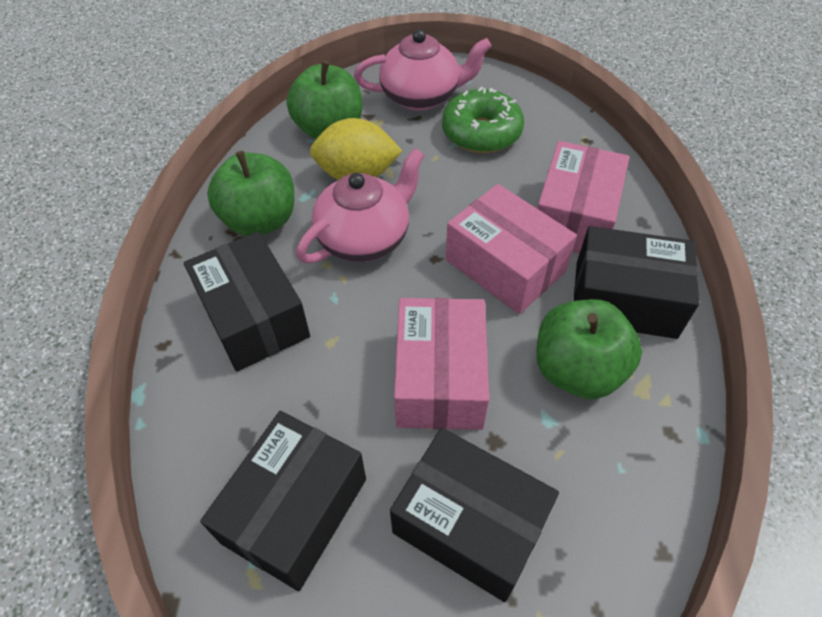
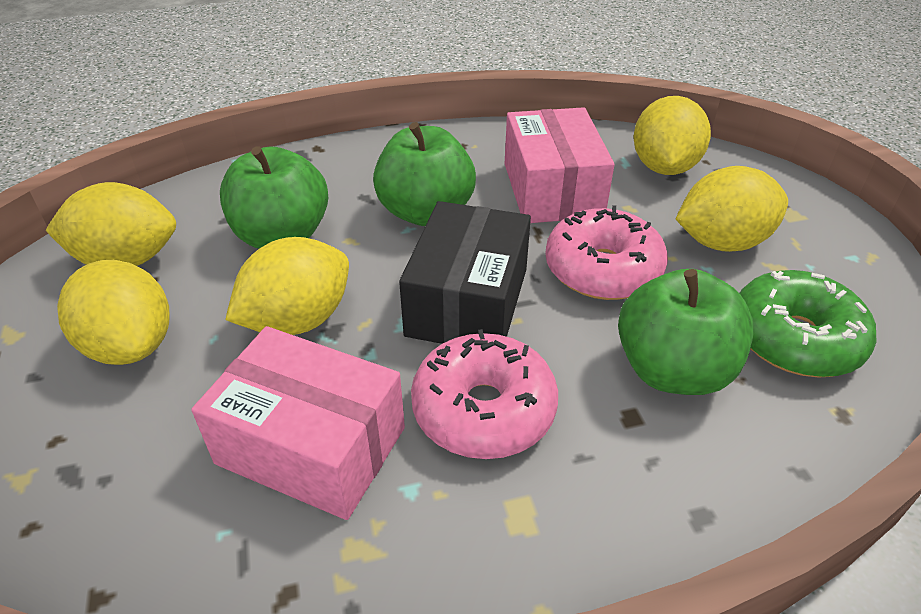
black box: 4 -> 1
pink box: 3 -> 2
pink donut: 0 -> 2
pink teapot: 2 -> 0
yellow lemon: 1 -> 5

